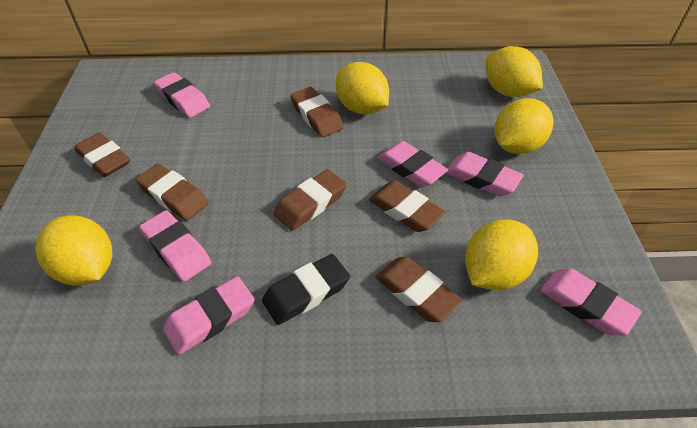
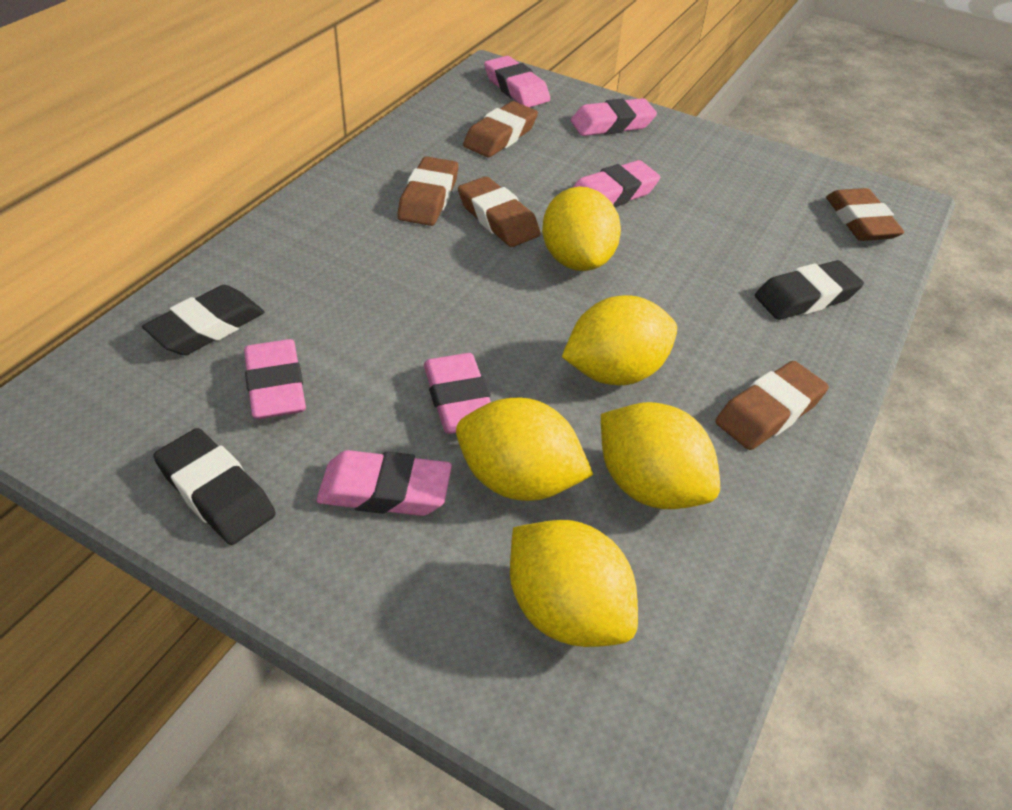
black eraser: 1 -> 3
brown eraser: 6 -> 5

